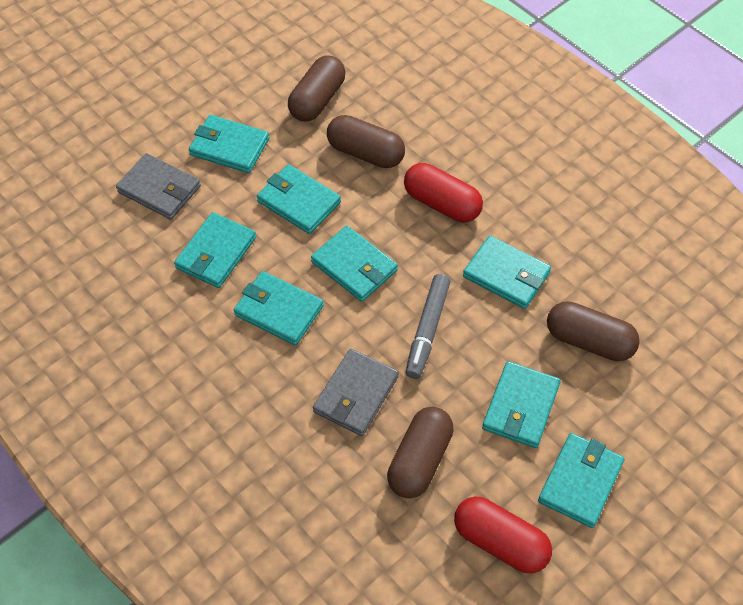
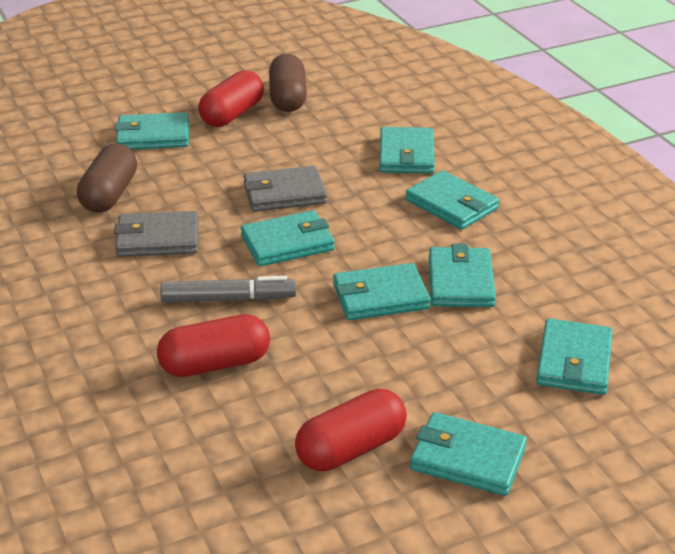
brown capsule: 4 -> 2
red capsule: 2 -> 3

